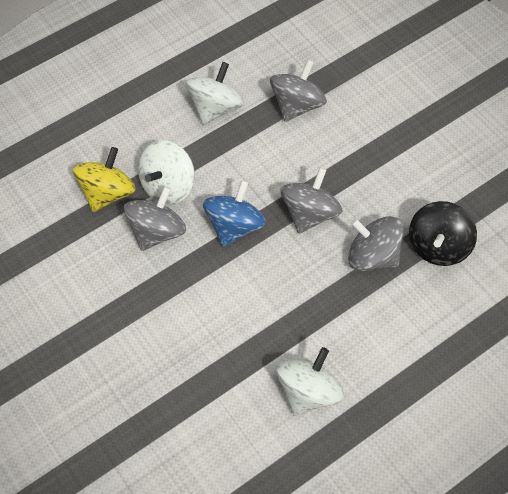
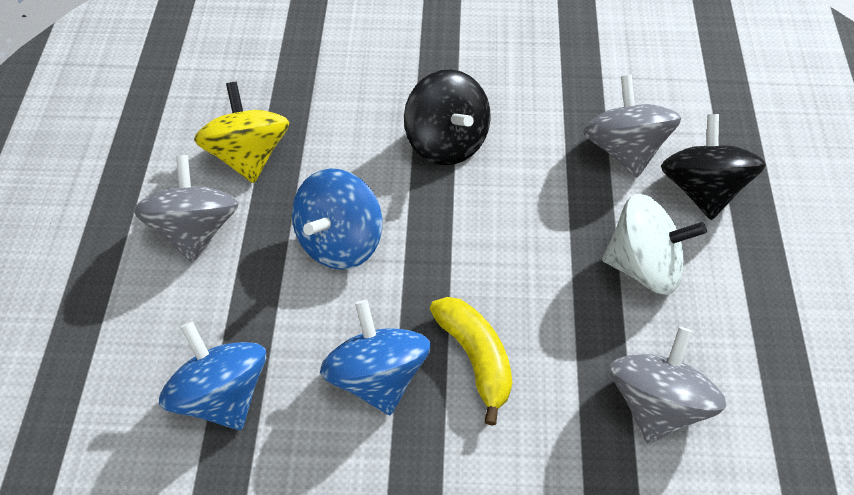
black spinning top: 1 -> 2
blue spinning top: 1 -> 3
grey spinning top: 4 -> 3
white spinning top: 3 -> 1
yellow banana: 0 -> 1

